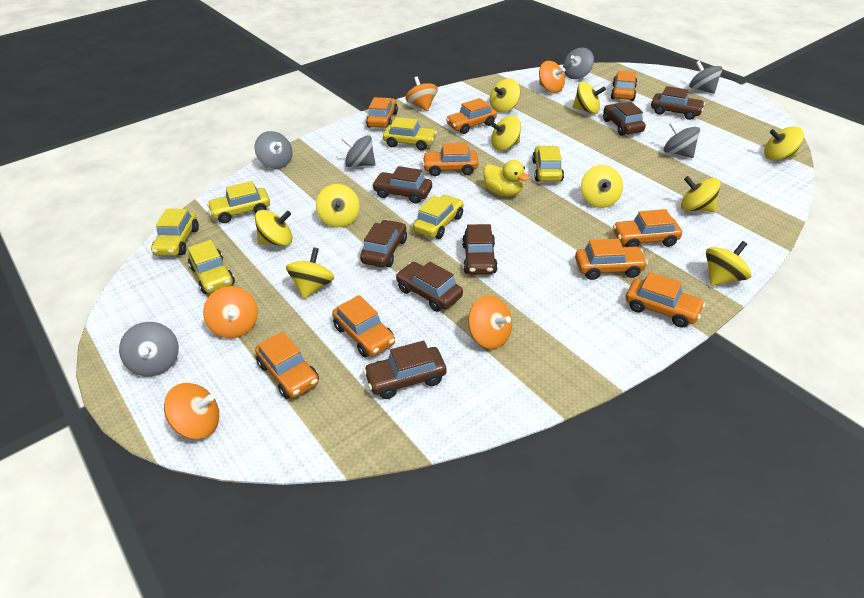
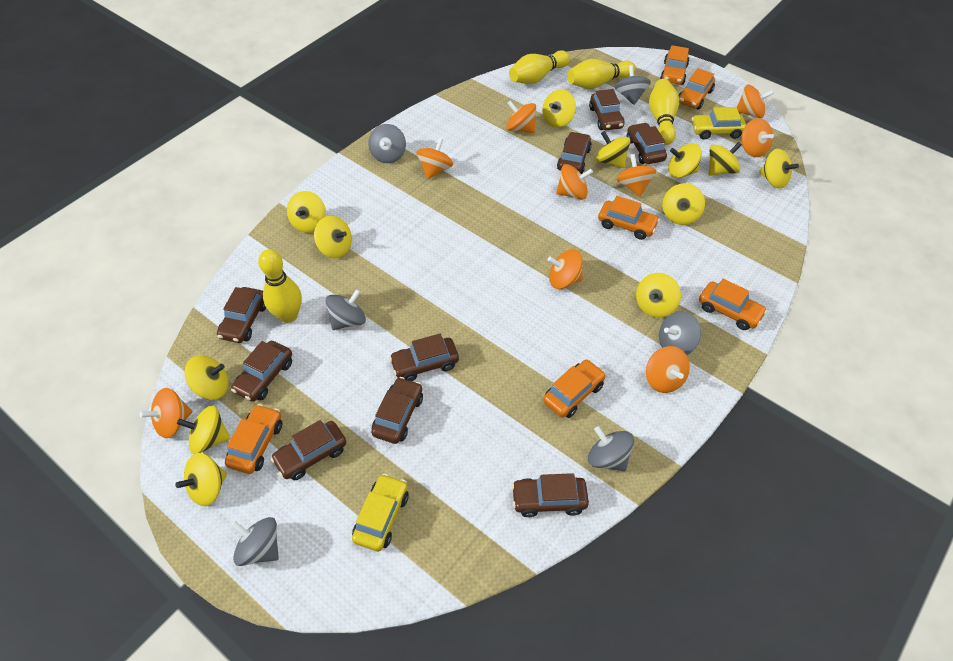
brown car: 7 -> 9
orange car: 9 -> 6
orange spinning top: 5 -> 9
yellow bowling pin: 0 -> 4
yellow car: 6 -> 2
yellow duck: 1 -> 0
yellow spinning top: 10 -> 12

